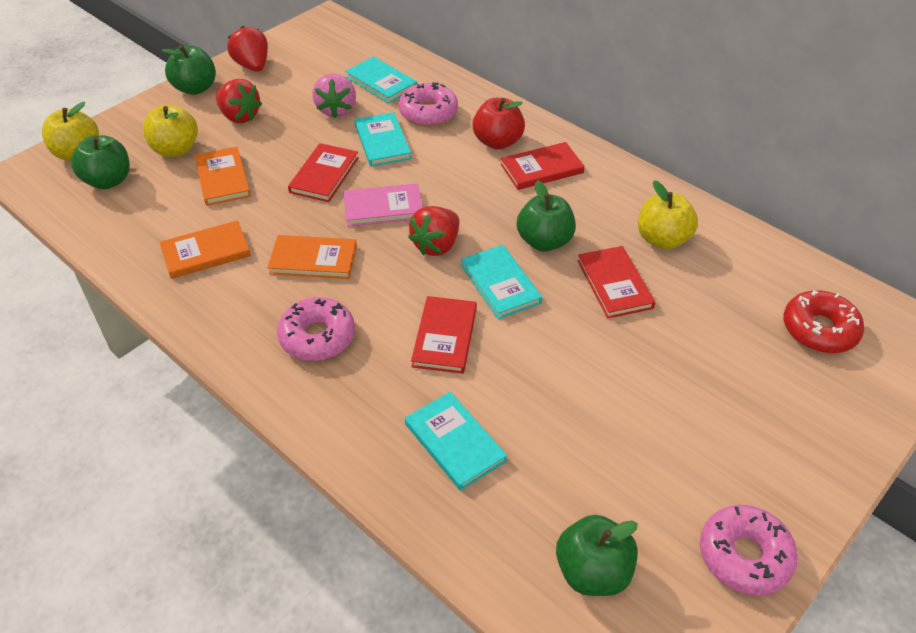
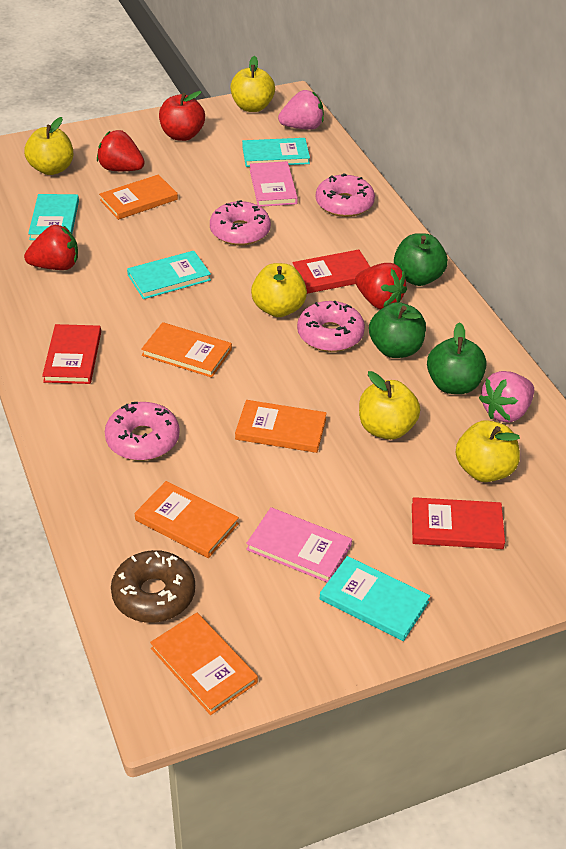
brown donut: 0 -> 1
green apple: 4 -> 3
orange book: 3 -> 5
pink book: 1 -> 2
pink donut: 3 -> 4
pink strawberry: 1 -> 2
red book: 4 -> 3
red donut: 1 -> 0
yellow apple: 3 -> 5

